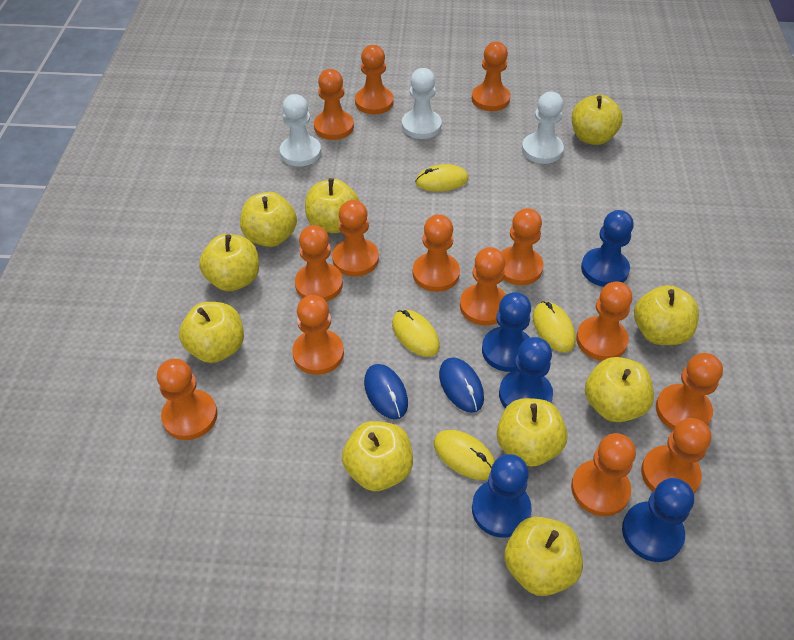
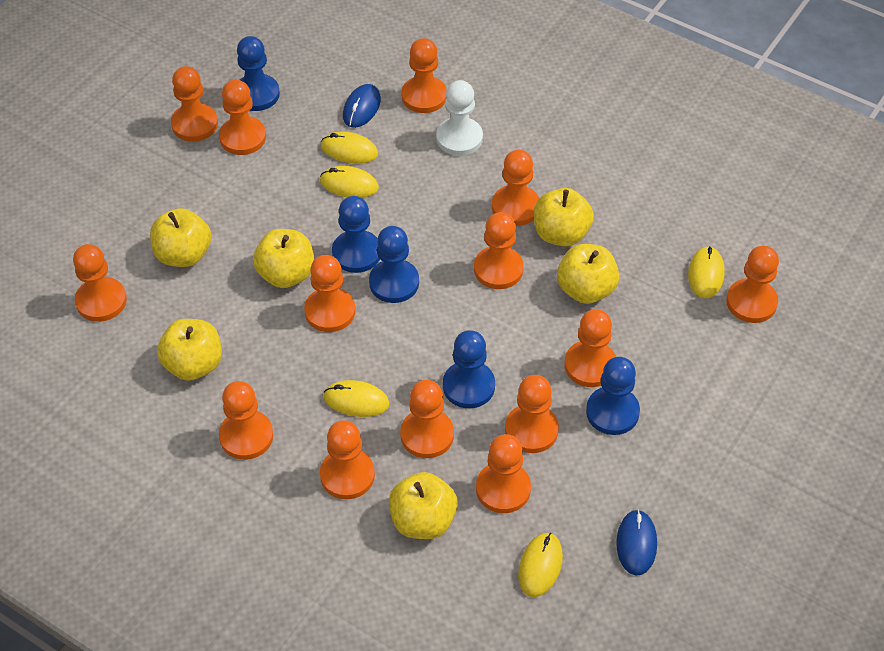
white pawn: 3 -> 1
yellow apple: 10 -> 6
yellow mouse: 4 -> 5

